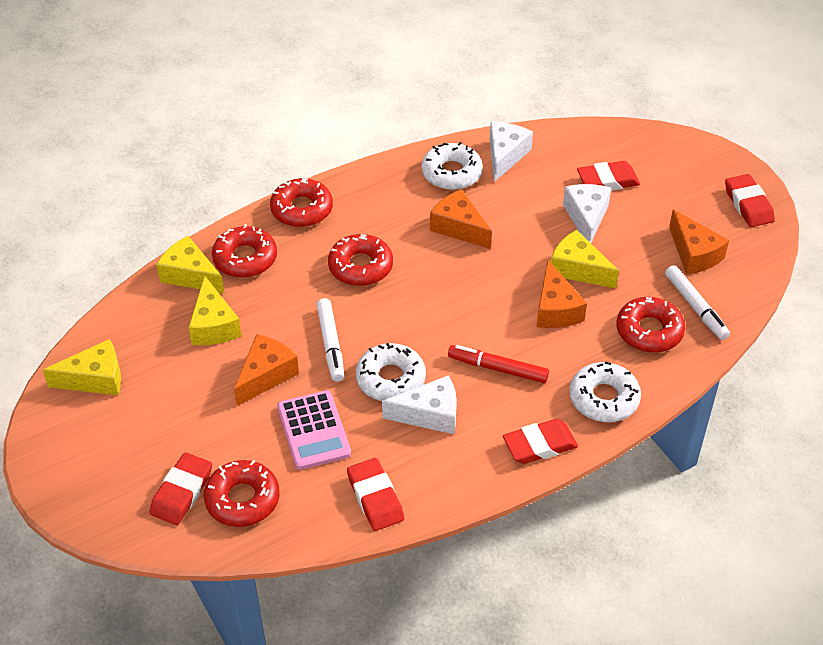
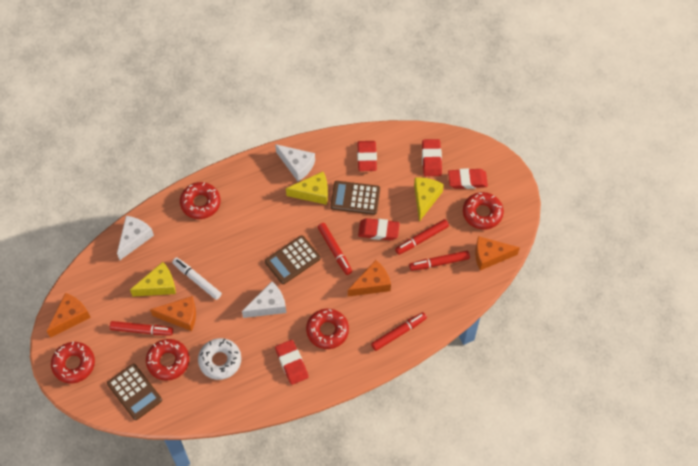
brown calculator: 0 -> 3
pink calculator: 1 -> 0
red marker: 1 -> 5
white donut: 3 -> 1
white marker: 2 -> 1
yellow cheese: 4 -> 3

